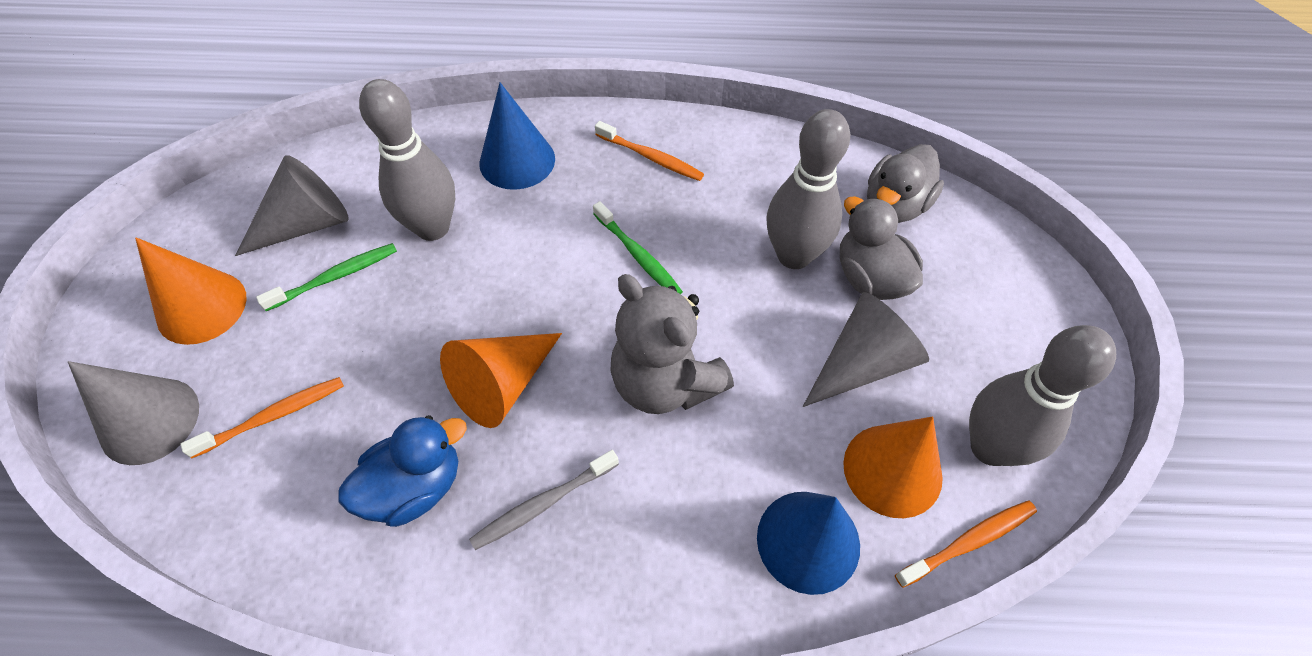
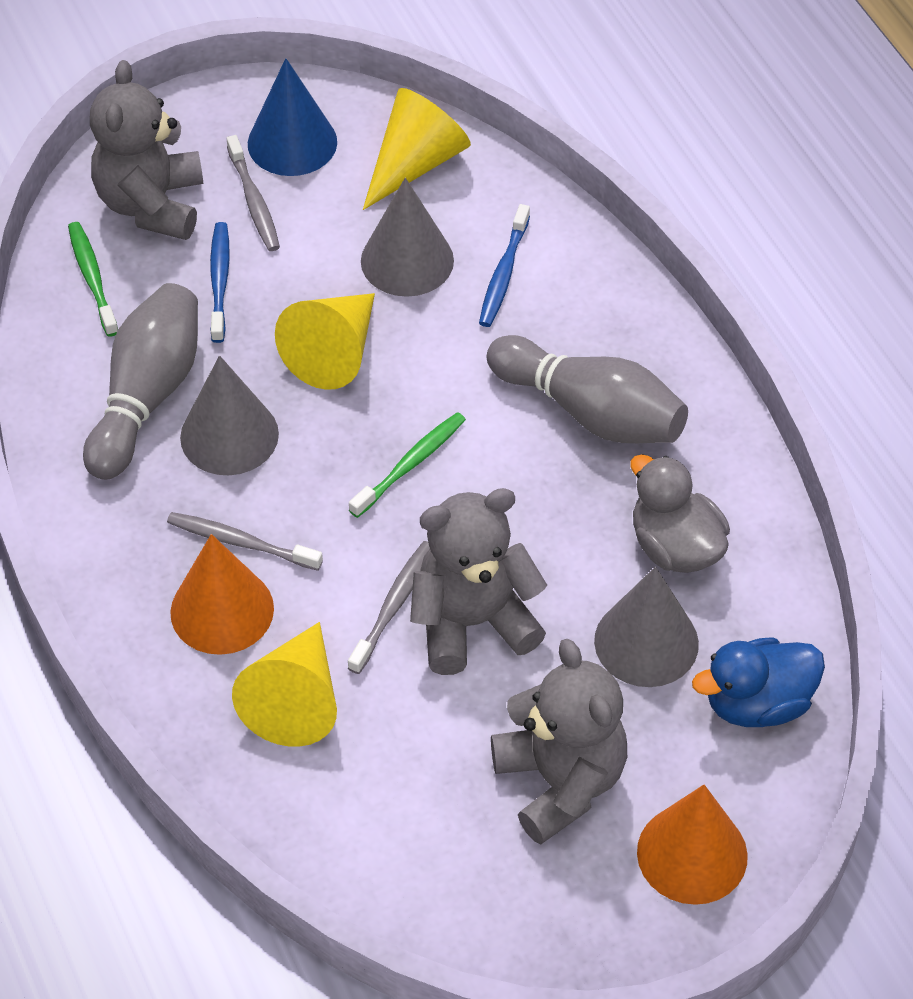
blue cone: 2 -> 1
blue toothbrush: 0 -> 2
grey bowling pin: 3 -> 2
grey duck: 2 -> 1
grey teddy bear: 1 -> 3
grey toothbrush: 1 -> 3
orange cone: 3 -> 2
orange toothbrush: 3 -> 0
yellow cone: 0 -> 3

